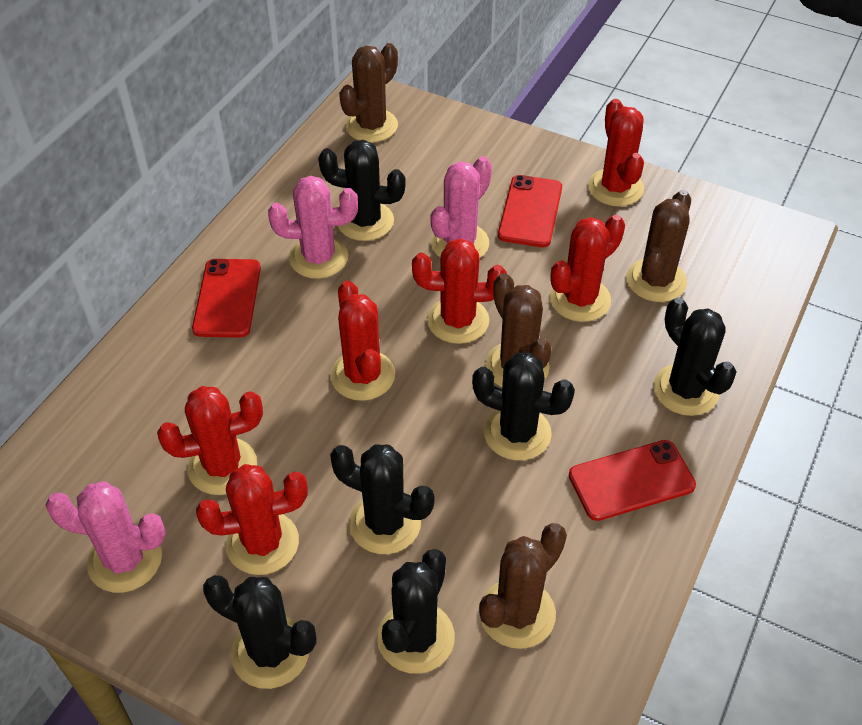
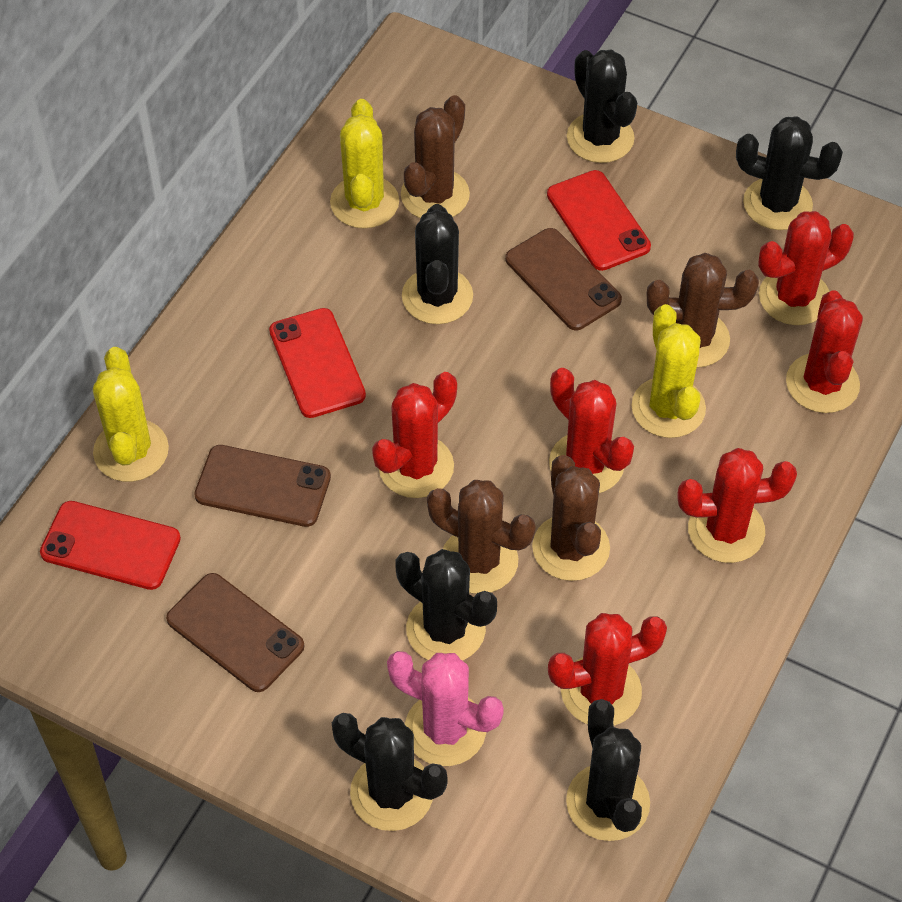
brown phone: 0 -> 3
pink cactus: 3 -> 1
yellow cactus: 0 -> 3

